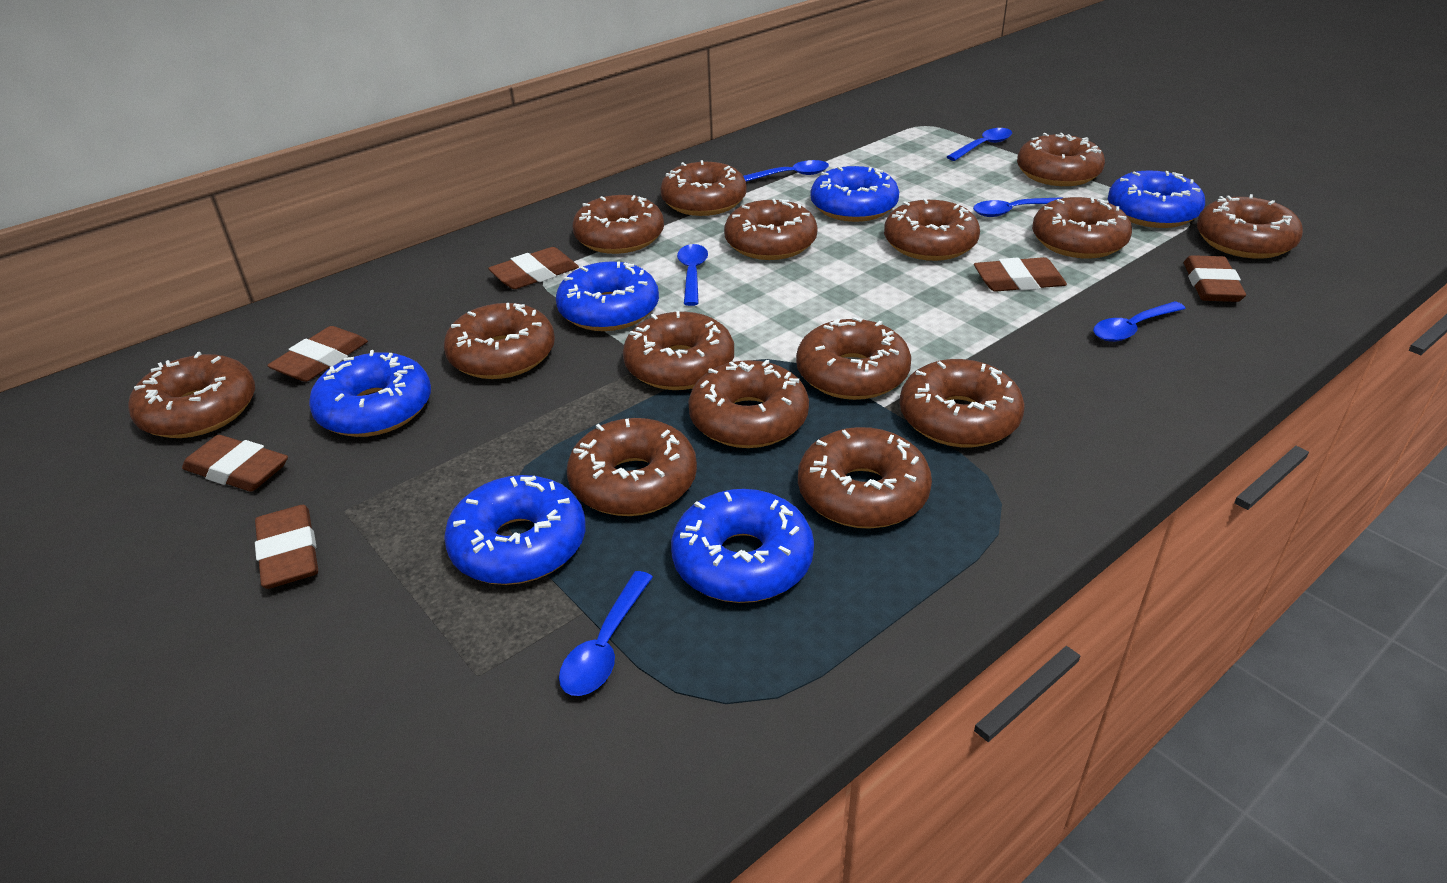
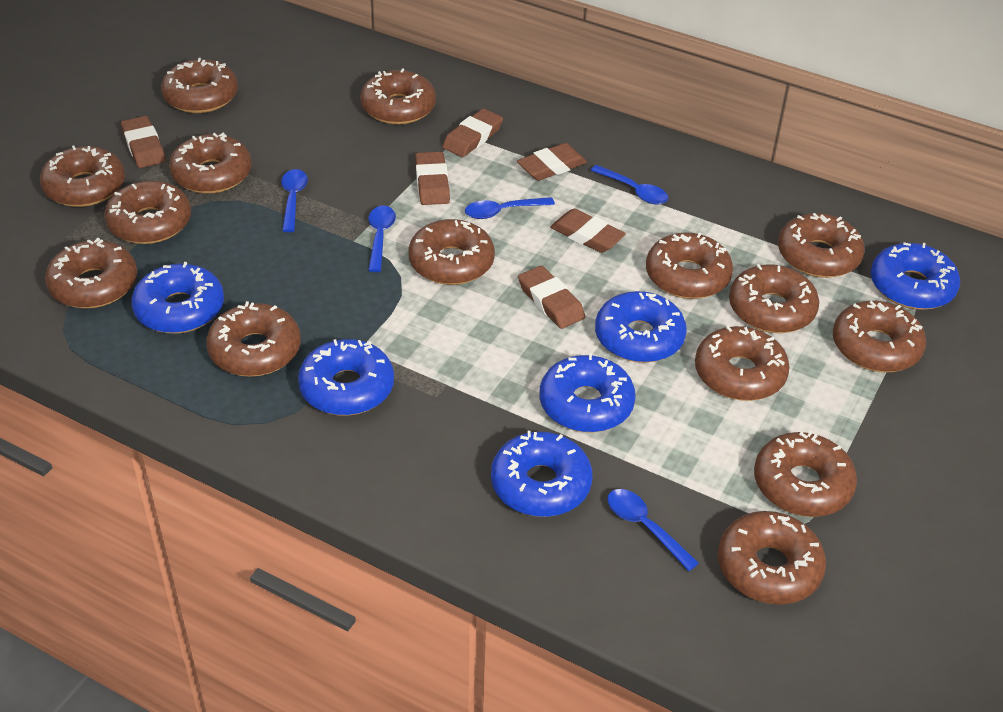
blue spoon: 6 -> 5

